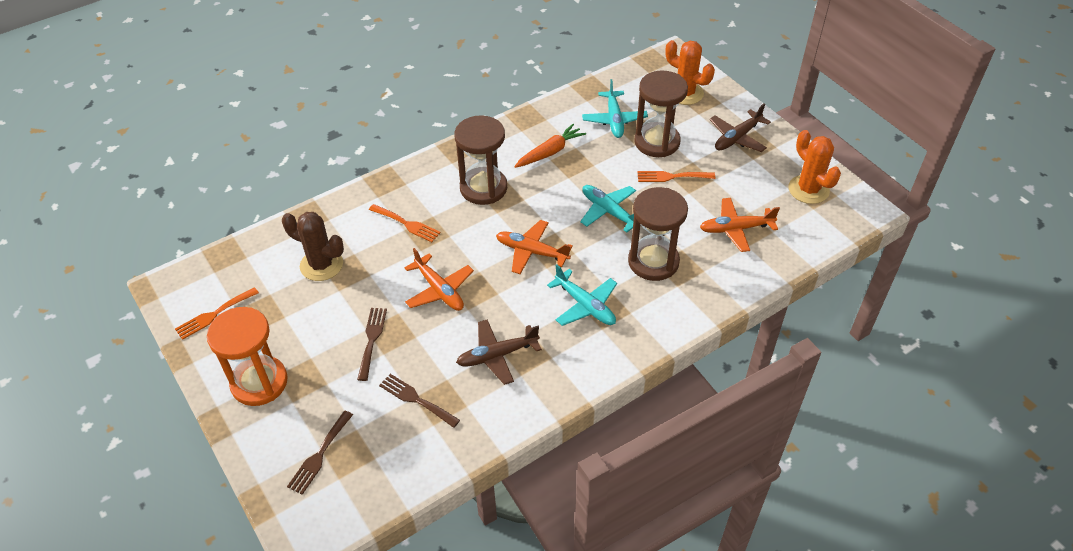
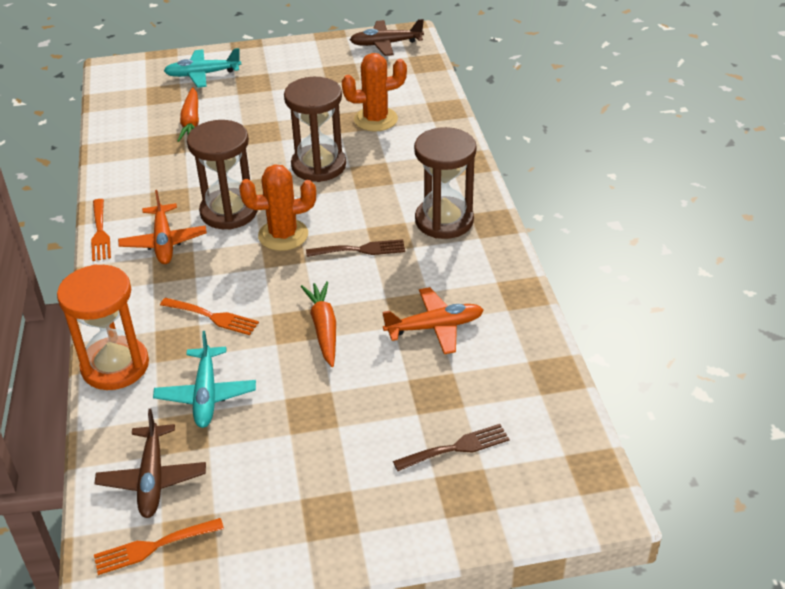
brown cactus: 1 -> 0
brown fork: 3 -> 2
orange carrot: 1 -> 2
orange plane: 3 -> 2
turquoise plane: 3 -> 2

